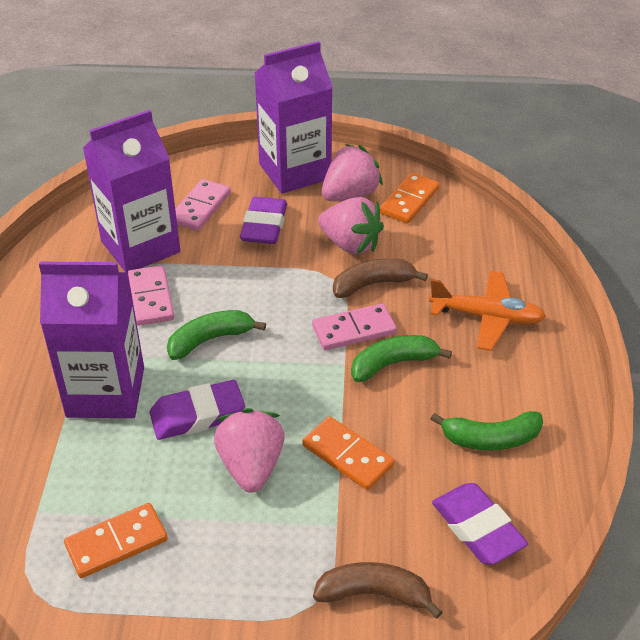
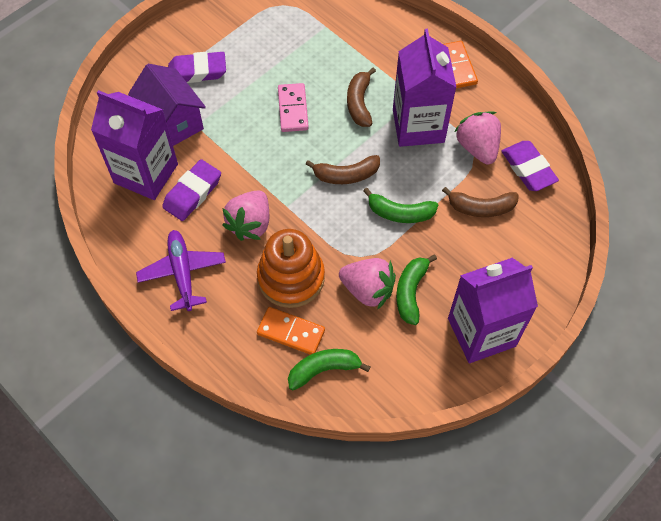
brown banana: 2 -> 3
orange domino: 3 -> 2
orange plane: 1 -> 0
orange stacking toy: 0 -> 1
pink domino: 3 -> 1
purple house: 0 -> 1
purple plane: 0 -> 1

